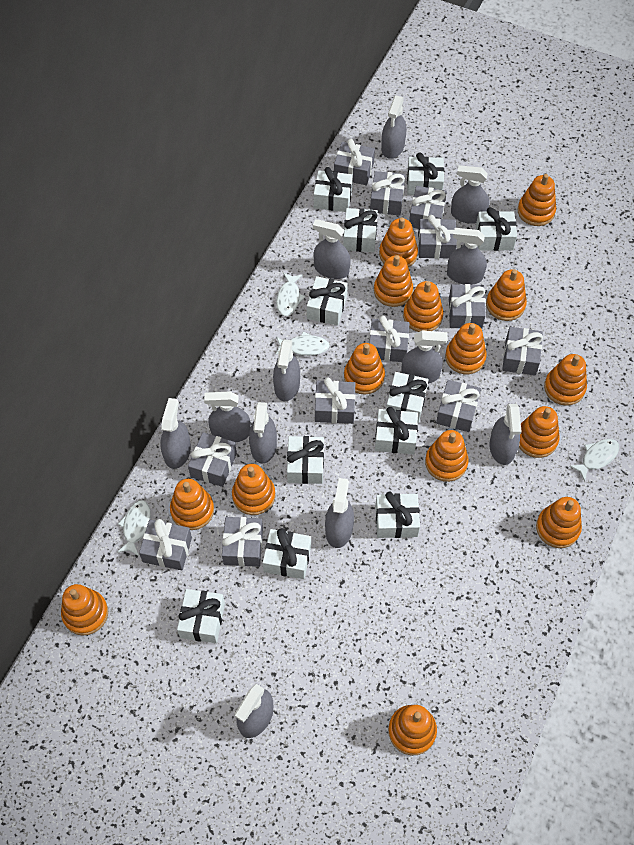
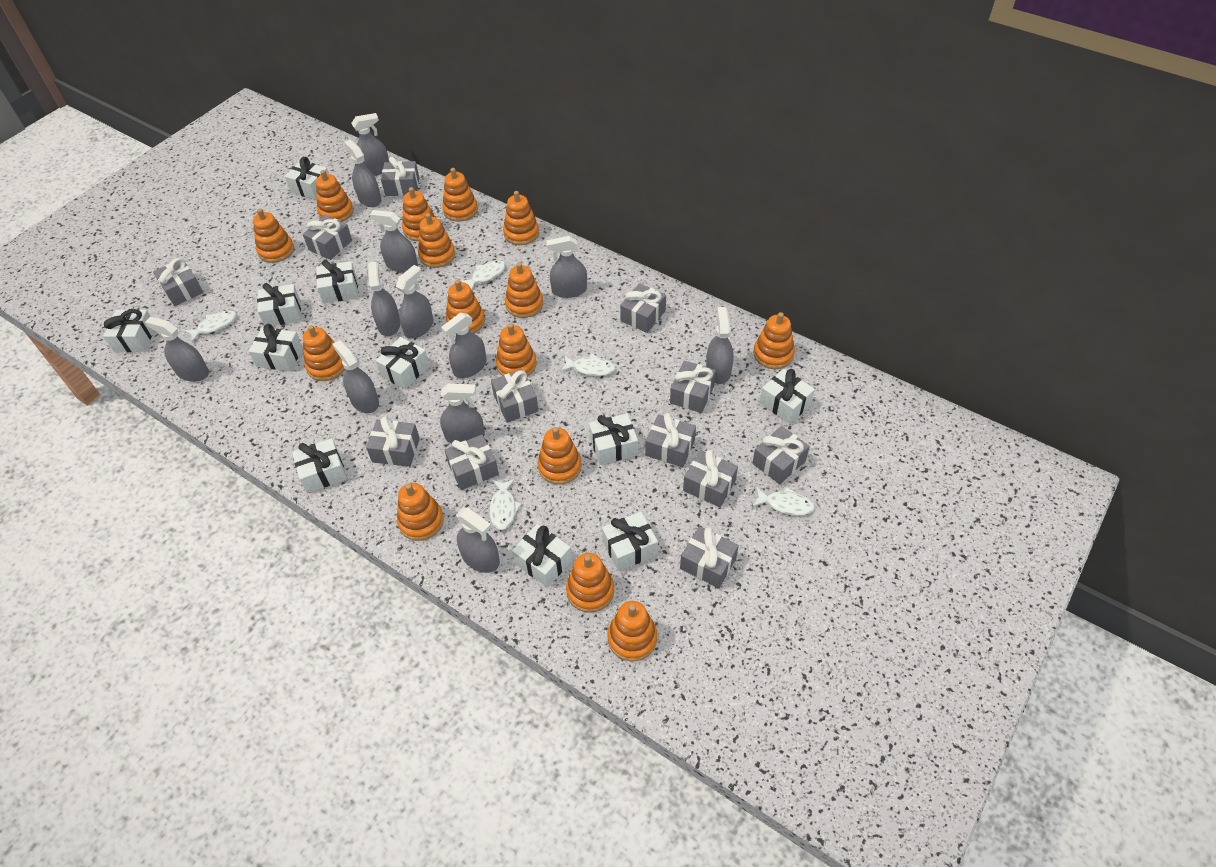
white fish: 4 -> 5

